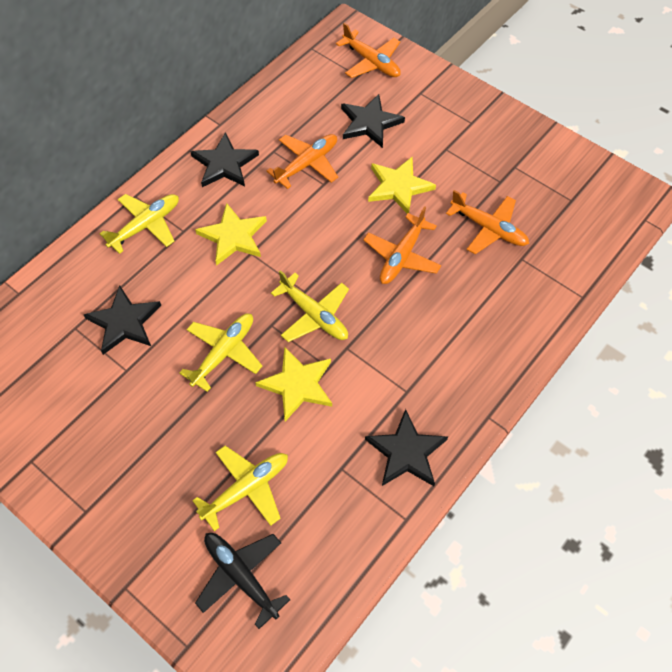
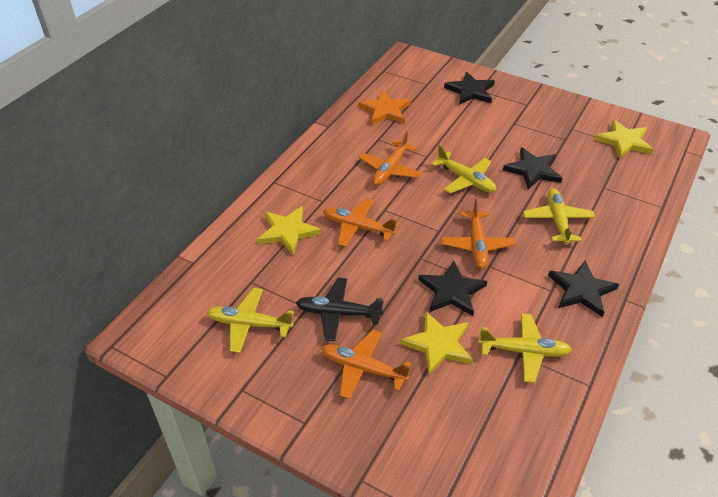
orange star: 0 -> 1

